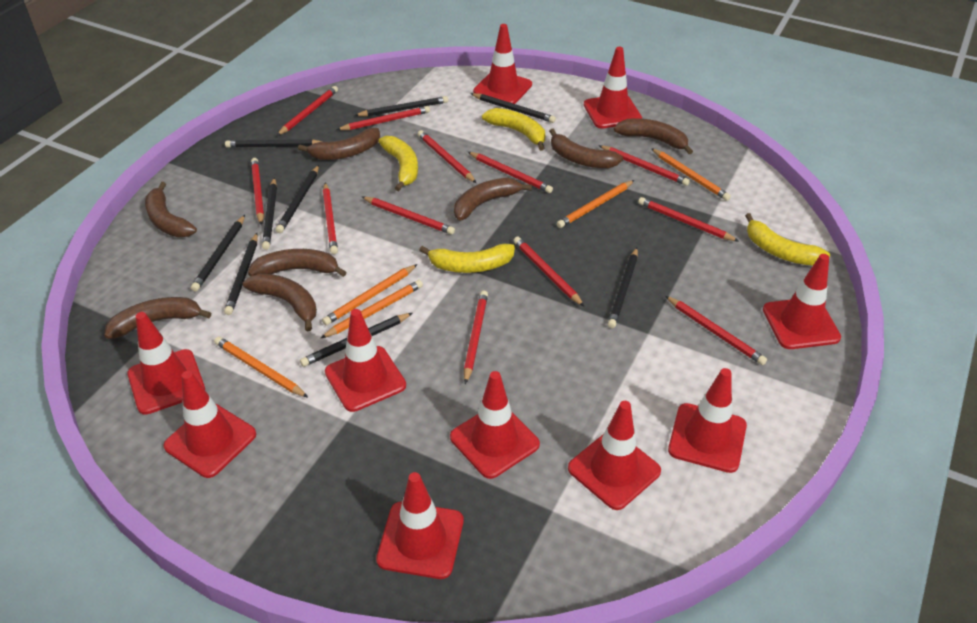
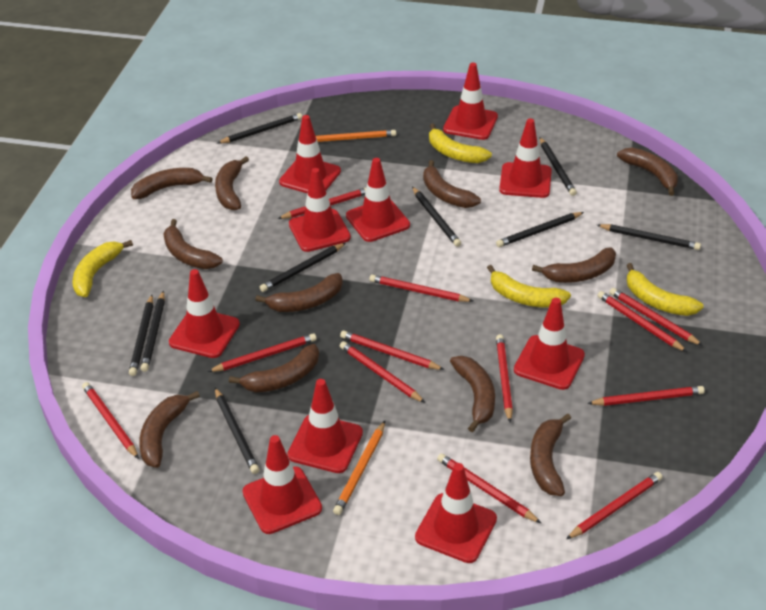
brown banana: 8 -> 11
orange pencil: 5 -> 2

